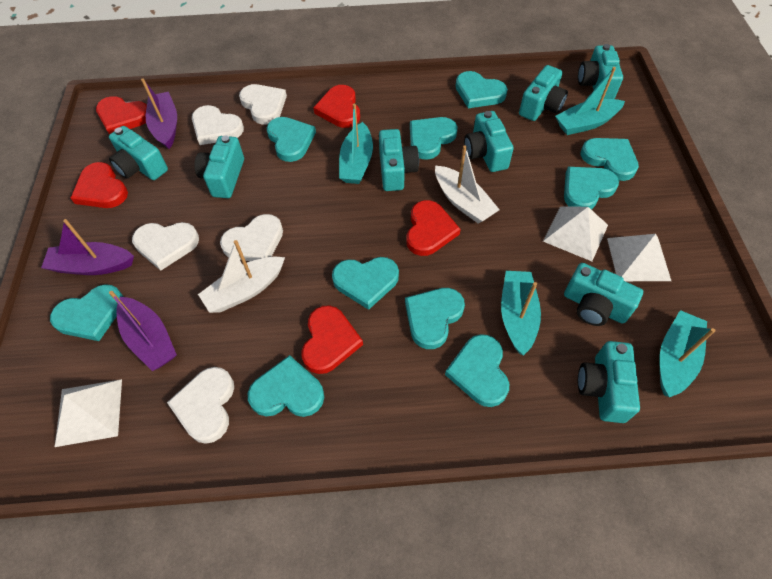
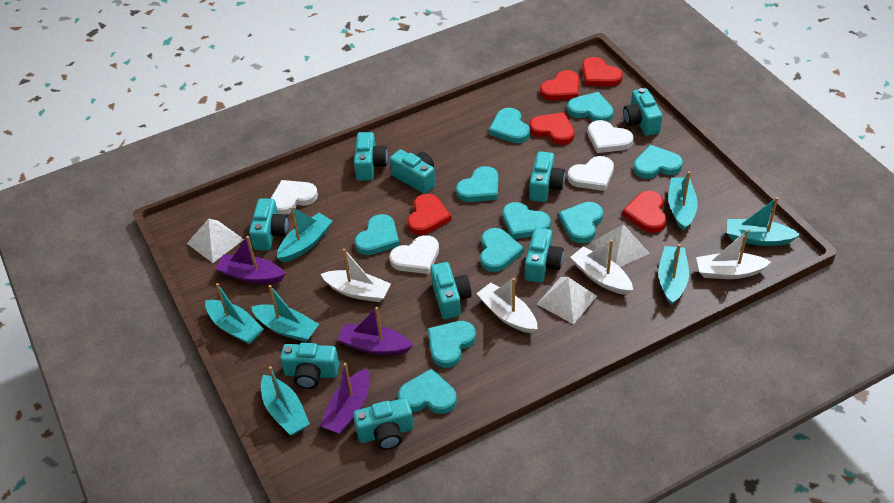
turquoise boat: 4 -> 7
turquoise camera: 8 -> 9
white boat: 2 -> 4
white heart: 5 -> 4

